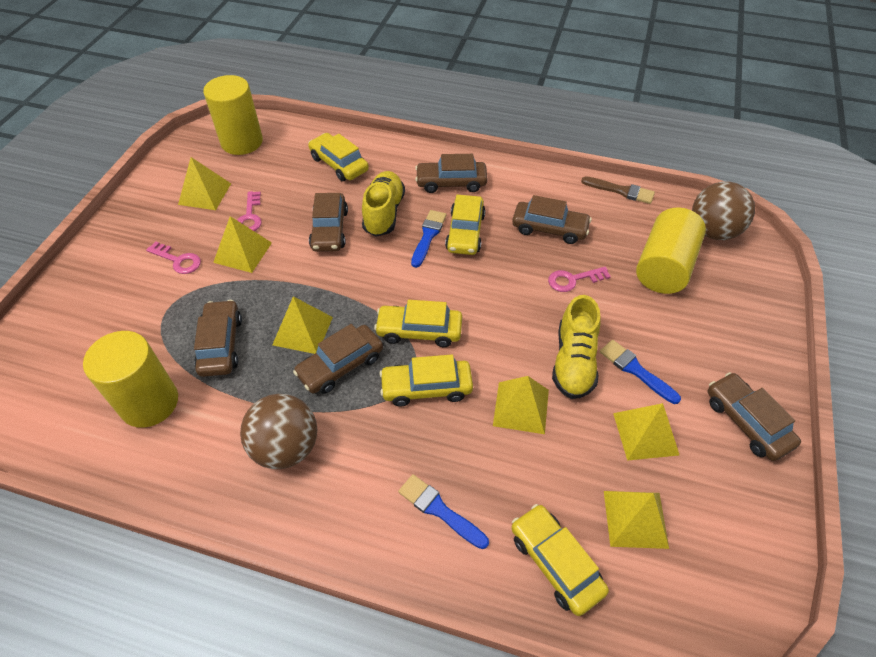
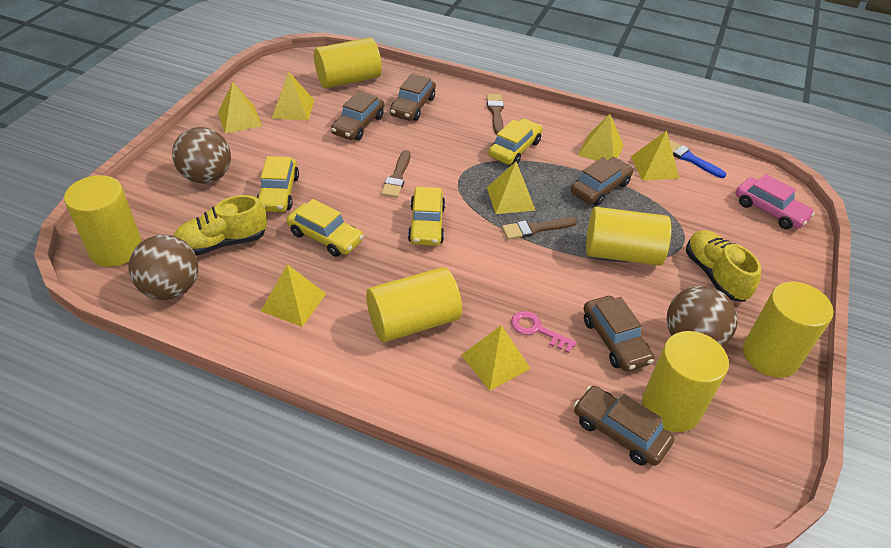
blue brush: 3 -> 1
brown ball: 2 -> 3
brown brush: 1 -> 3
brown car: 6 -> 5
pink car: 0 -> 1
pink key: 3 -> 1
yellow car: 5 -> 4
yellow cylinder: 3 -> 6
yellow pyramid: 6 -> 7

